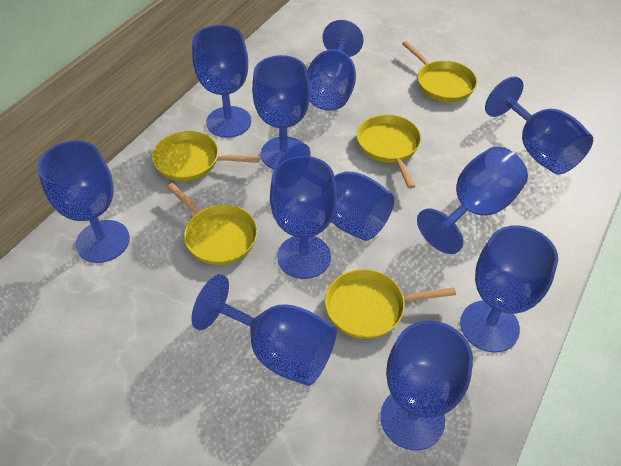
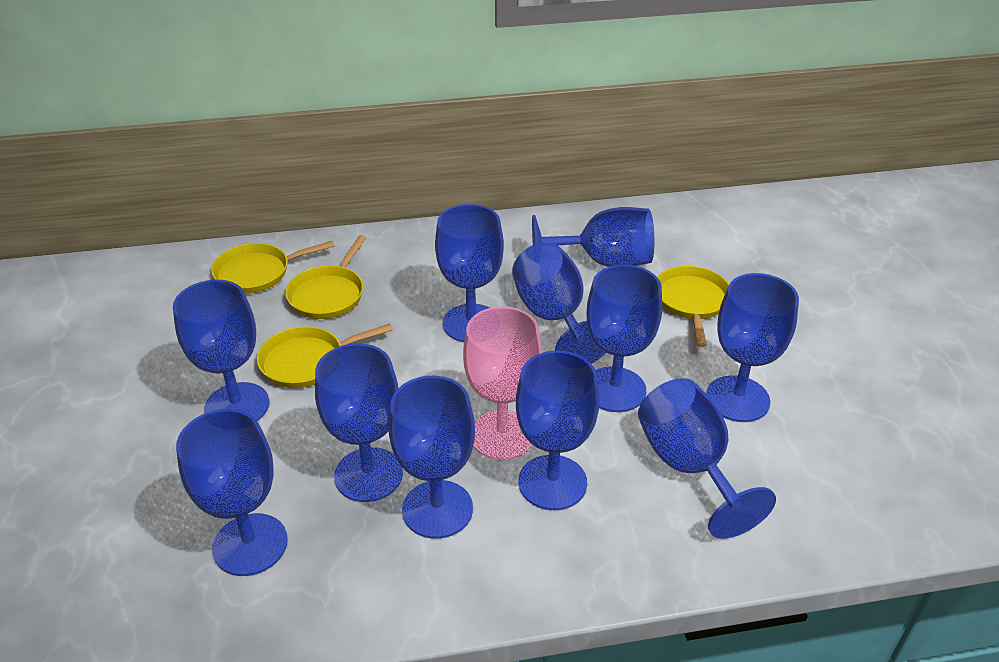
pink goblet: 0 -> 1
yellow pan: 5 -> 4

